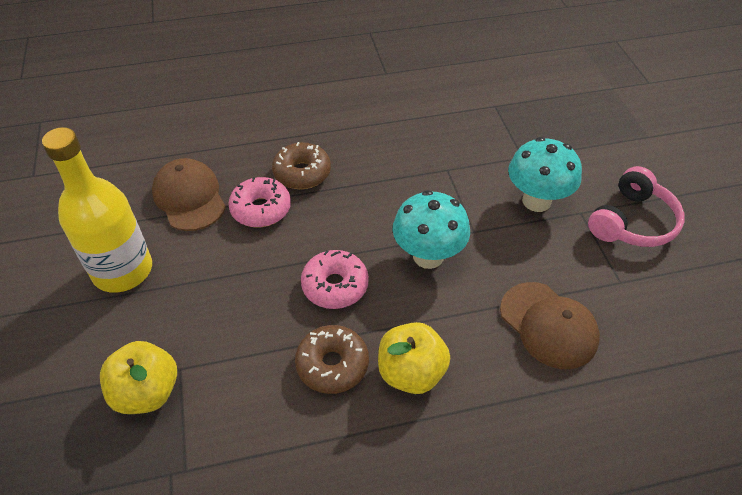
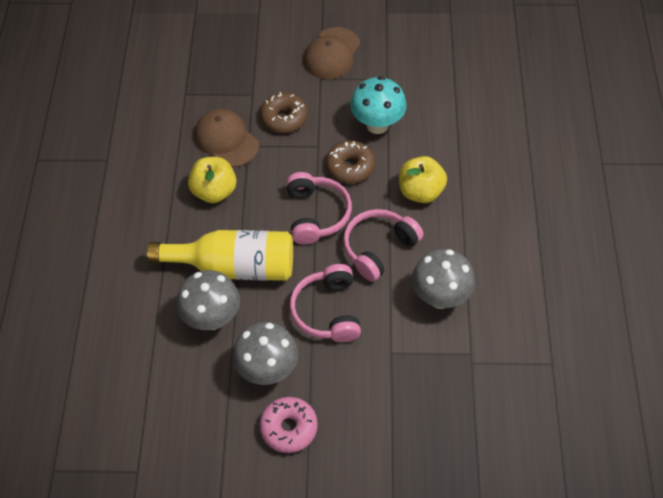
grey mushroom: 0 -> 3
pink donut: 2 -> 1
pink headphones: 1 -> 3
turquoise mushroom: 2 -> 1

